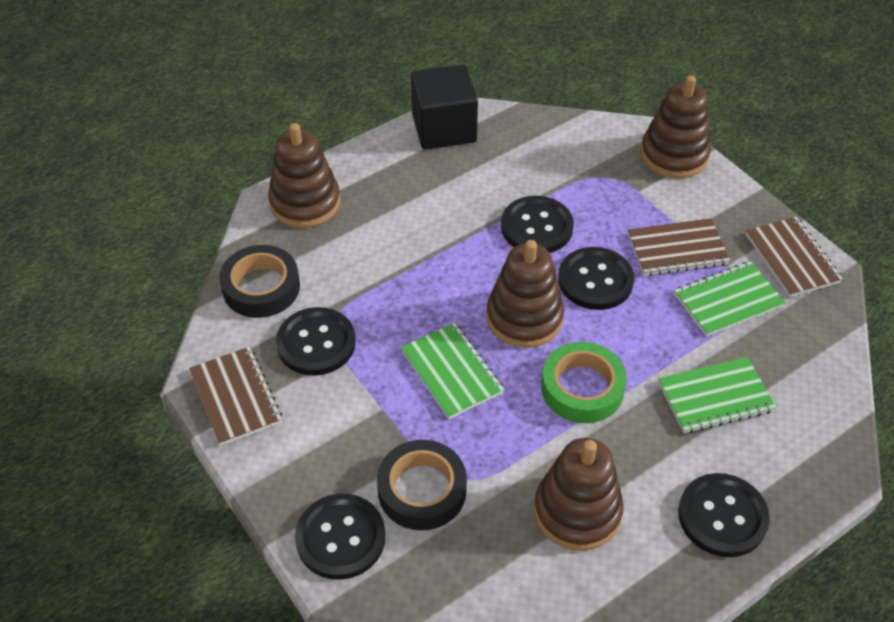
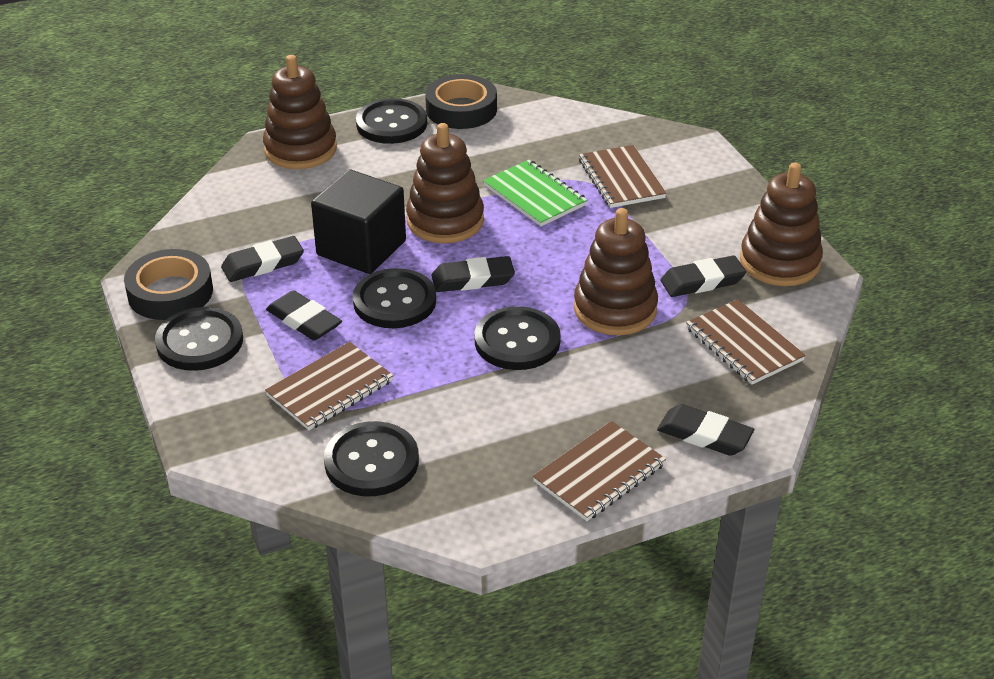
black eraser: 0 -> 5
brown notebook: 3 -> 4
green notebook: 3 -> 1
green tape: 1 -> 0

